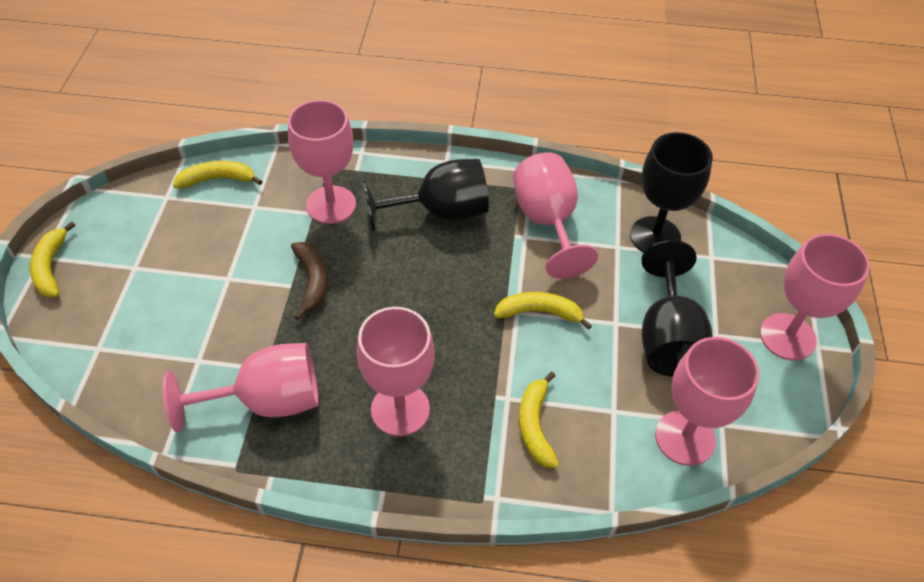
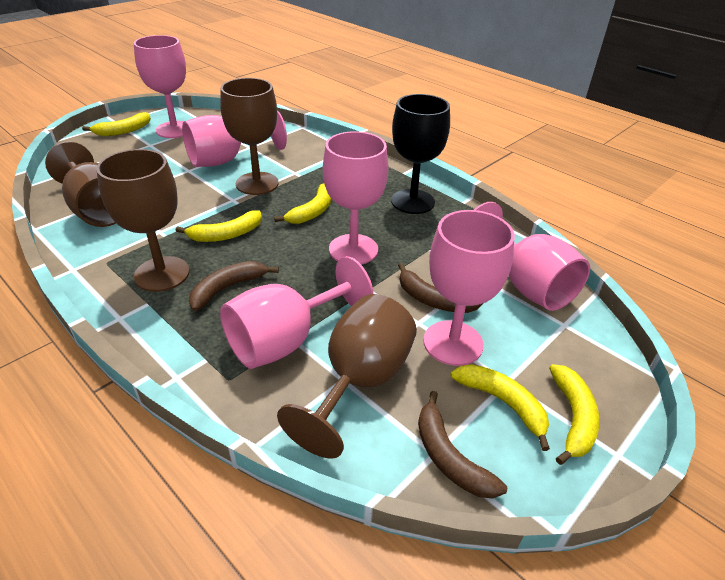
black goblet: 3 -> 1
brown banana: 1 -> 3
brown goblet: 0 -> 4
yellow banana: 4 -> 5

